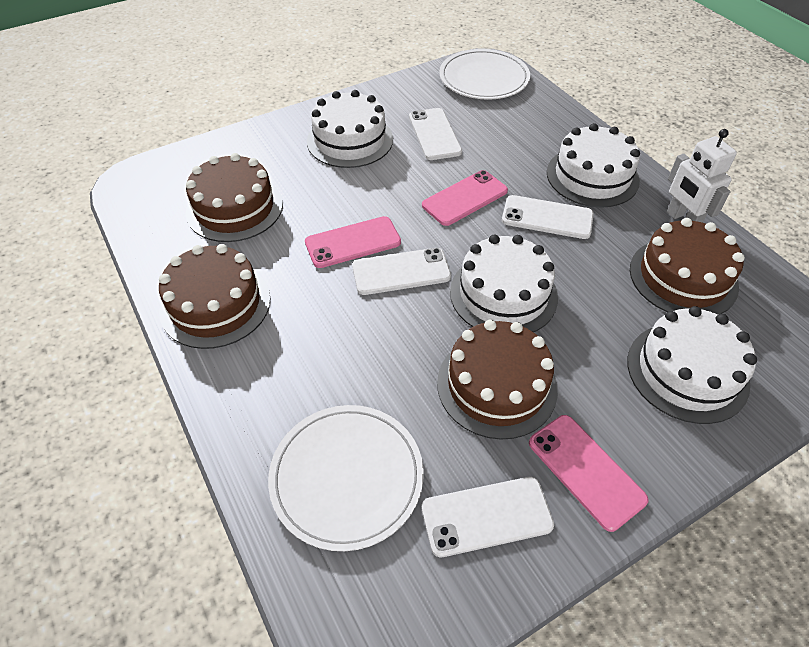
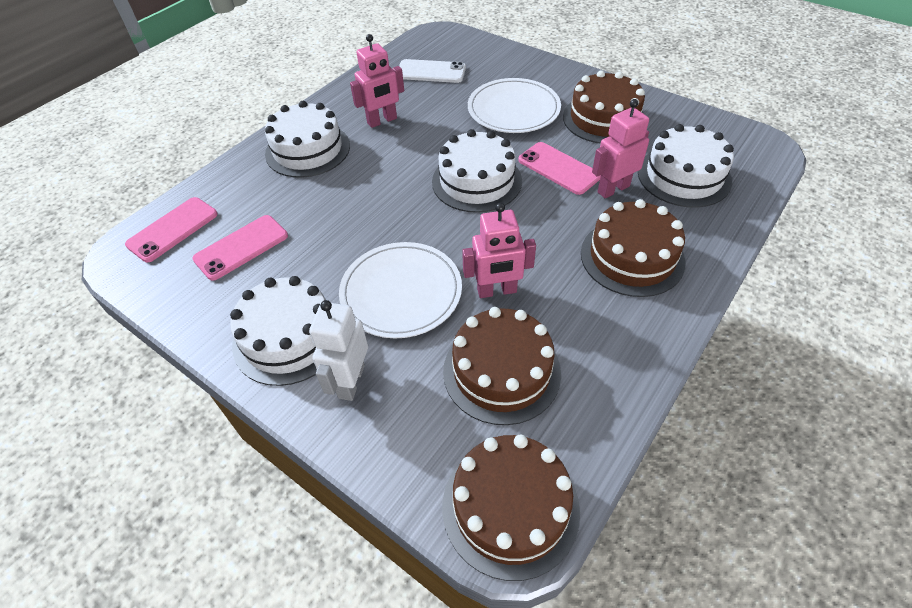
pink robot: 0 -> 3
white phone: 4 -> 1

